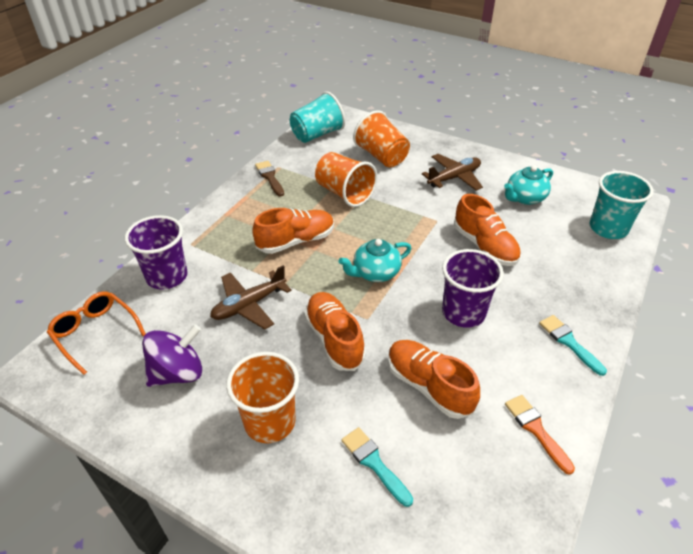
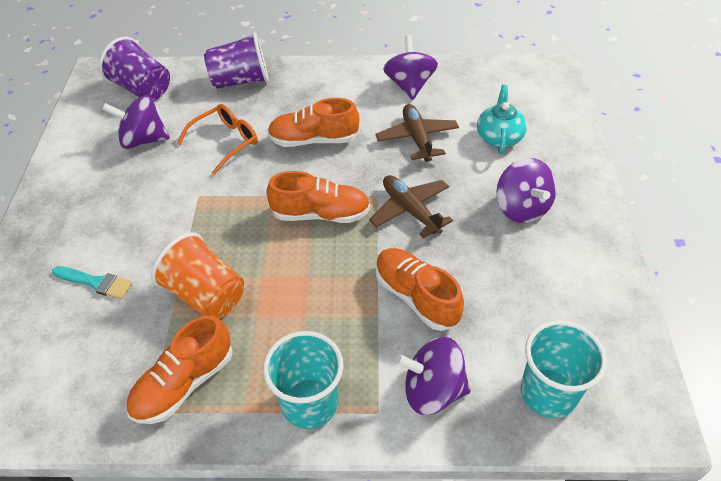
brown brush: 1 -> 0
orange brush: 1 -> 0
orange cup: 3 -> 1
purple spinning top: 1 -> 4
turquoise brush: 2 -> 1
turquoise teapot: 2 -> 1

